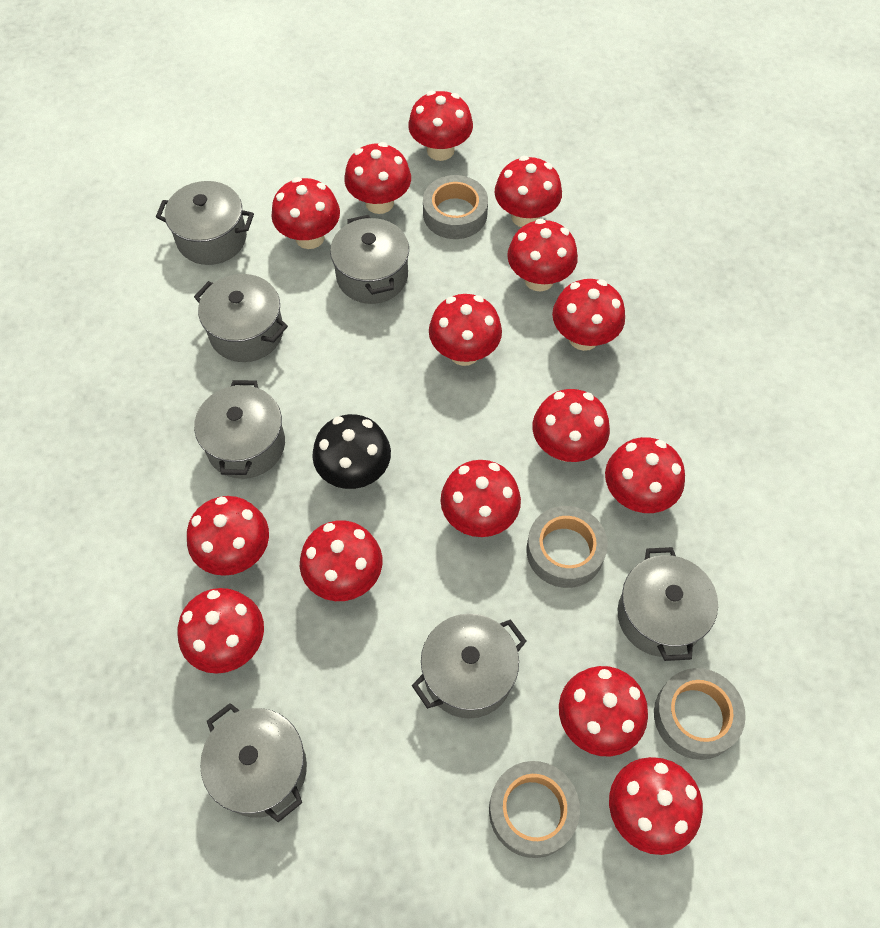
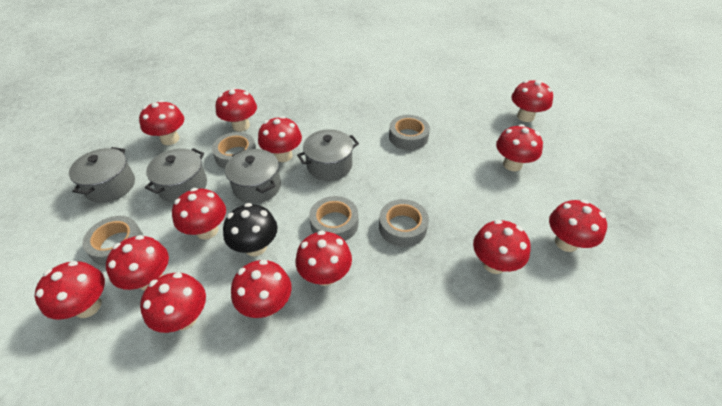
grey pot: 7 -> 4
grey tape: 4 -> 5
red mushroom: 15 -> 13

